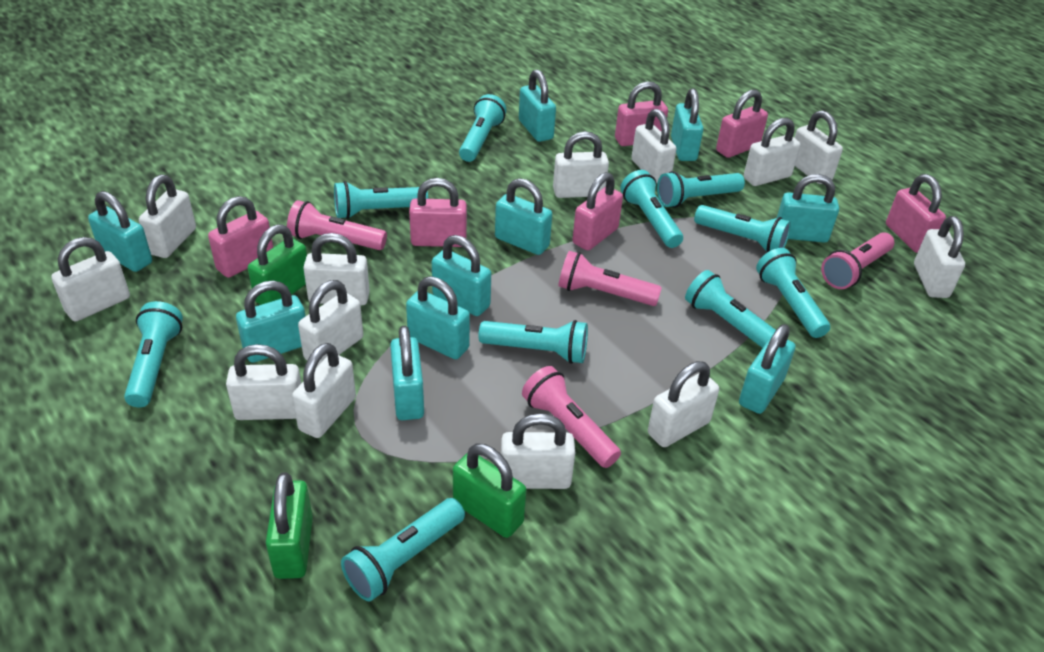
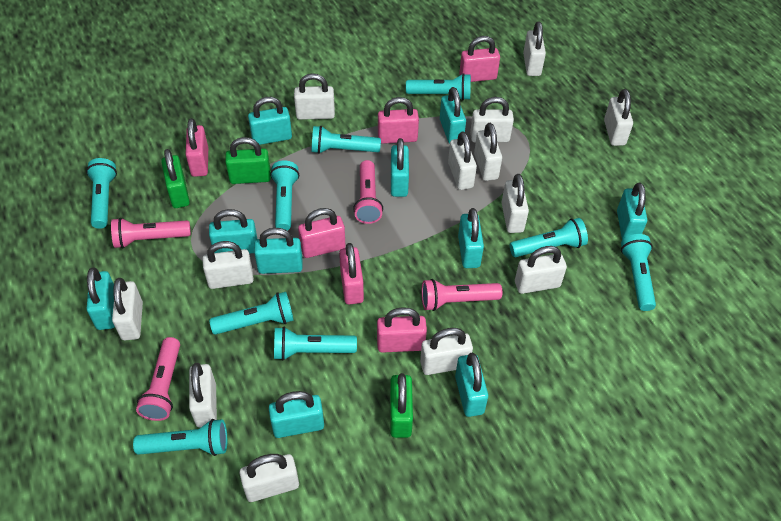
turquoise flashlight: 10 -> 9

